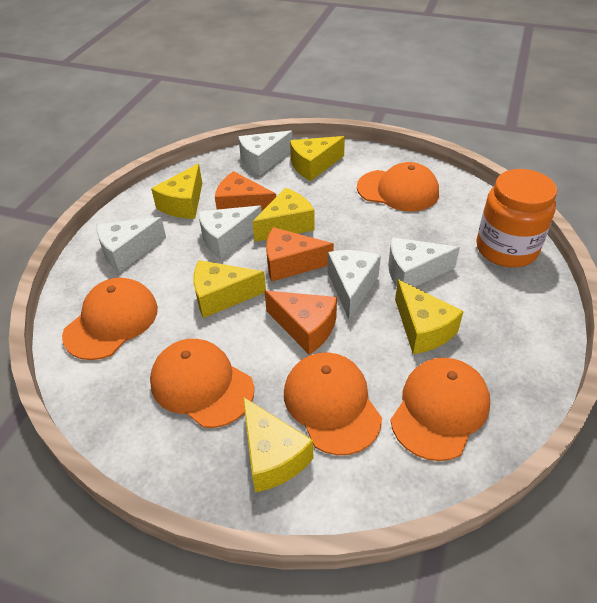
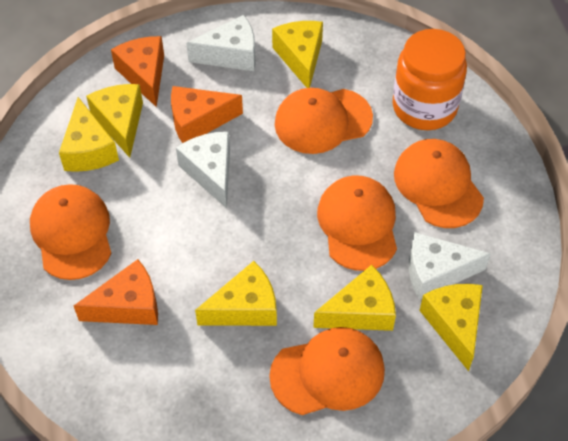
white cheese: 5 -> 3

